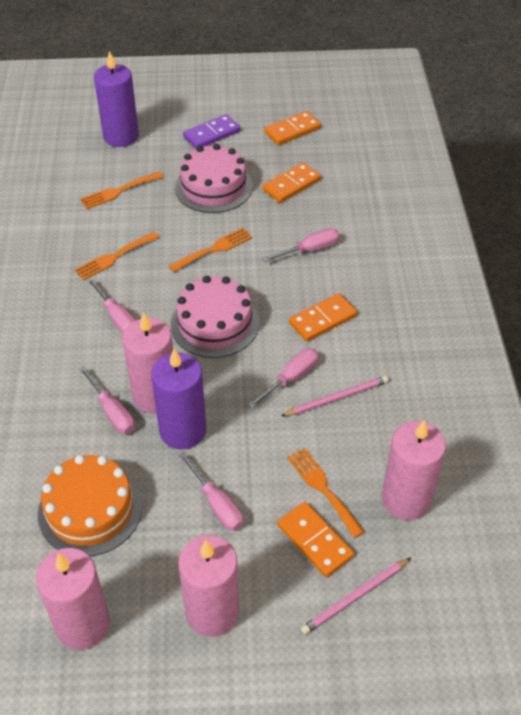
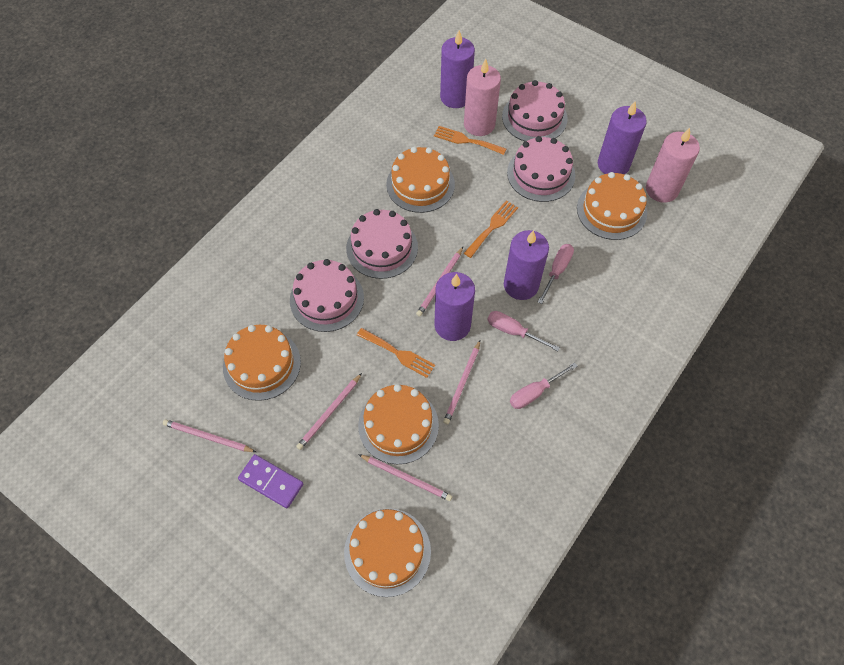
orange cake: 1 -> 5
orange domino: 4 -> 0
orange fork: 4 -> 3
pink cake: 2 -> 4
pink candle: 4 -> 2
pink pencil: 2 -> 5
pink screwdriver: 5 -> 3
purple candle: 2 -> 4

